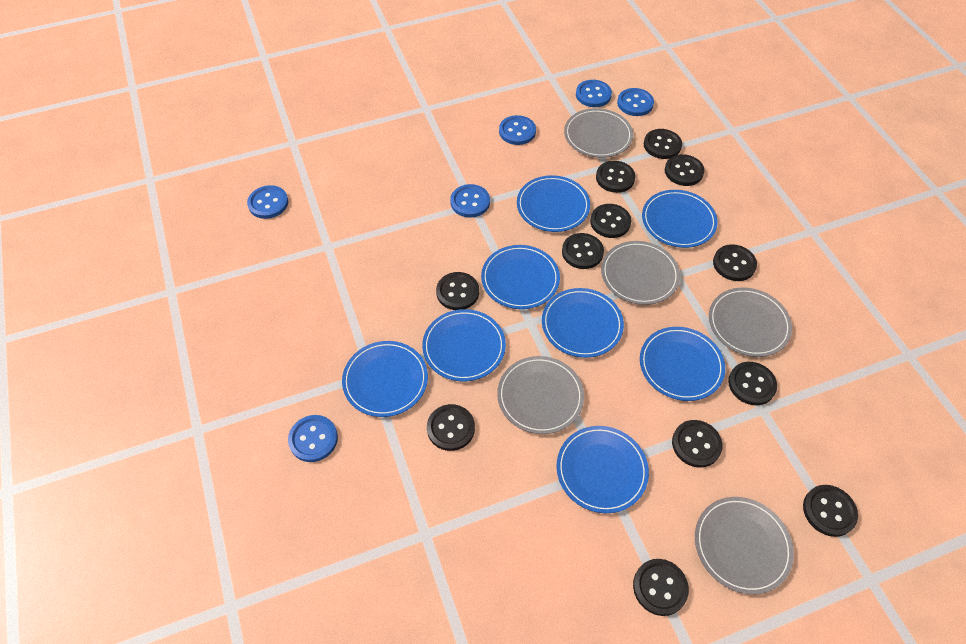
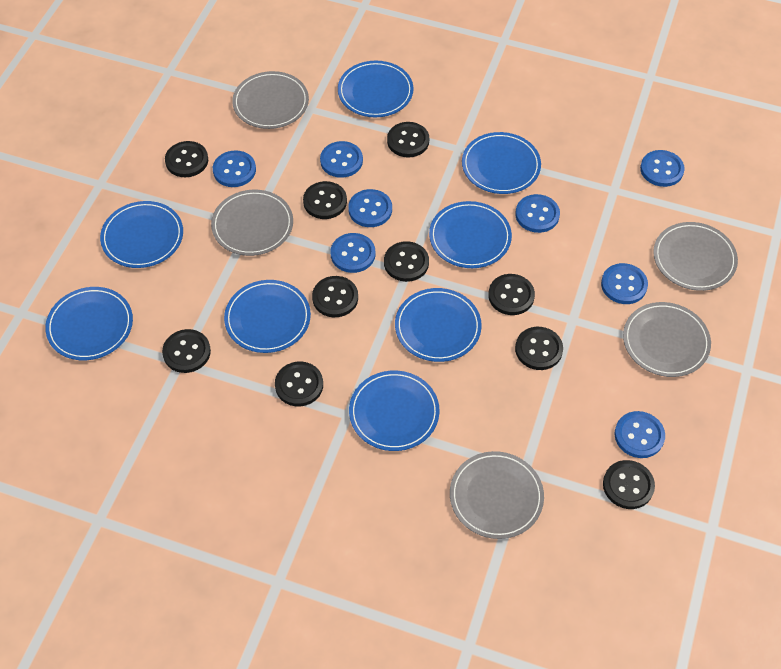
black button: 12 -> 10
blue button: 6 -> 8

